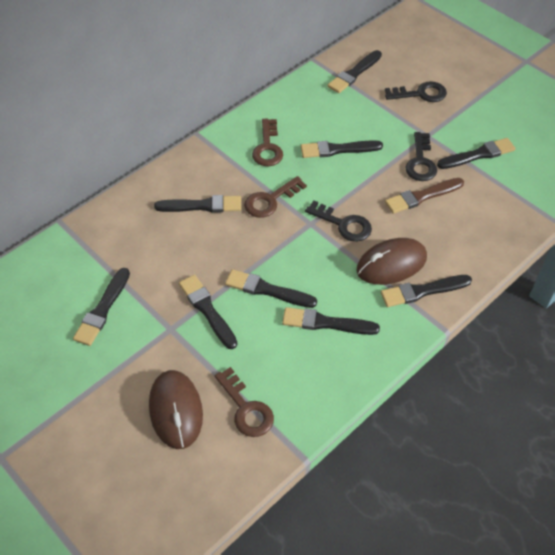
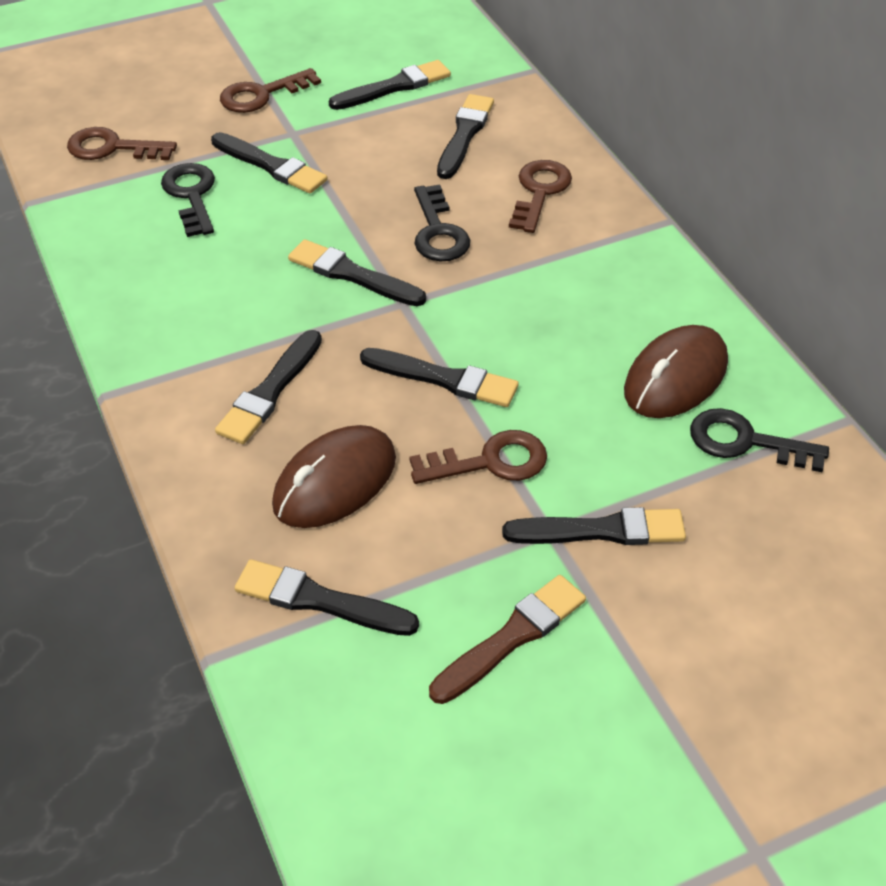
black brush: 9 -> 8
brown key: 3 -> 4

